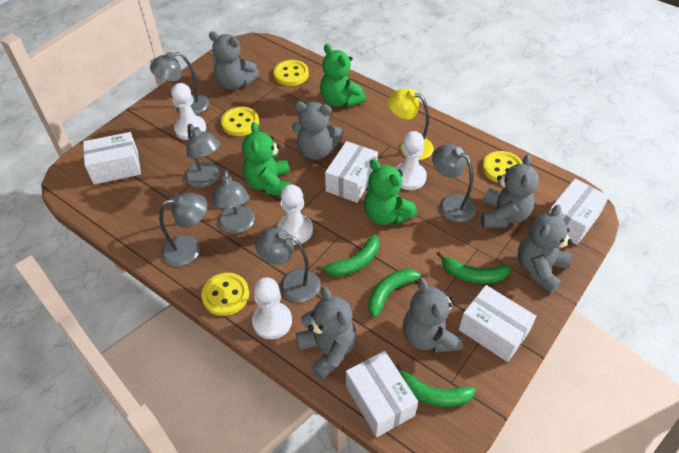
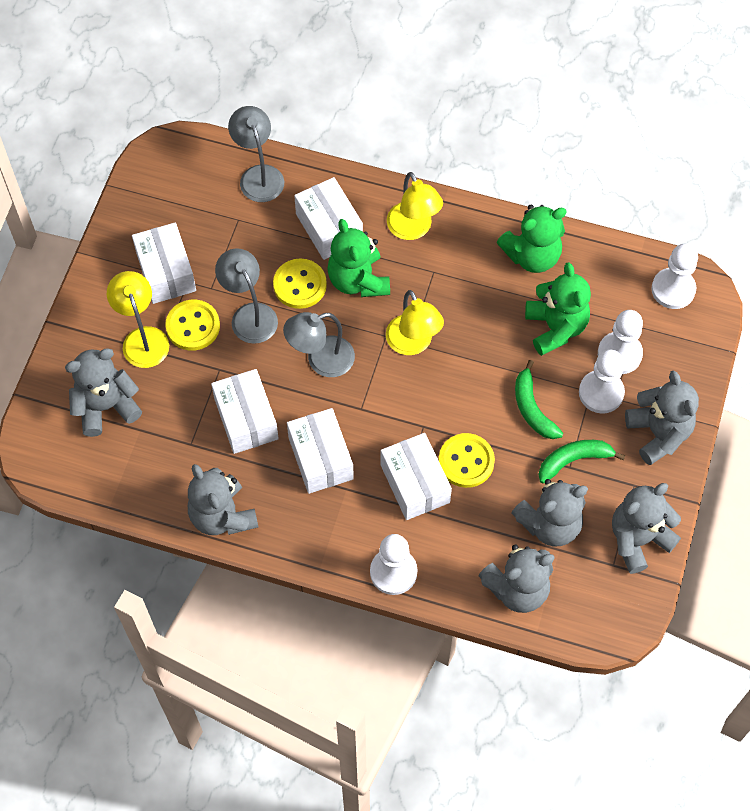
green banana: 4 -> 2
grey lamp: 6 -> 3
yellow button: 4 -> 3
yellow lamp: 1 -> 3

